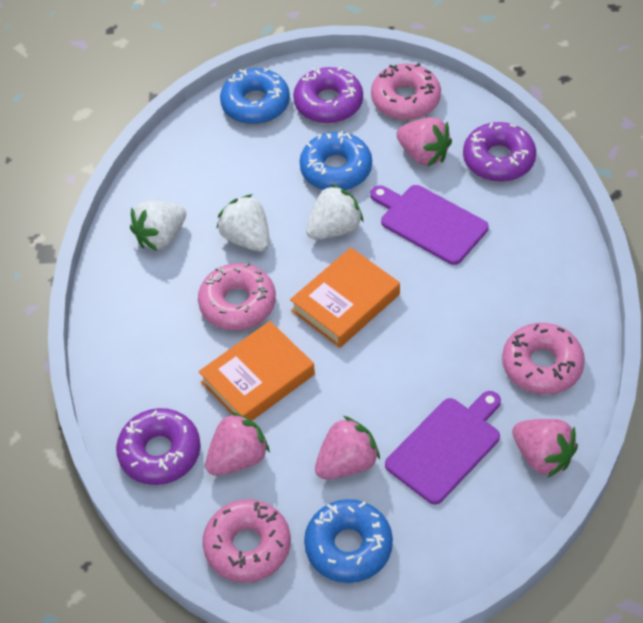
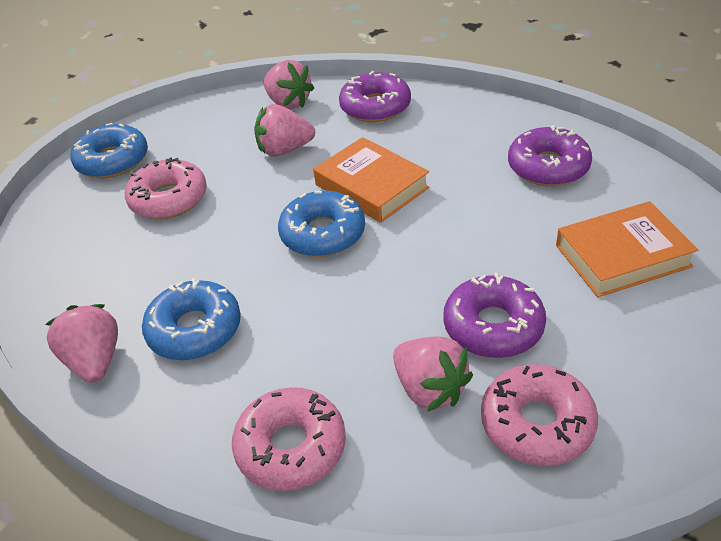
pink donut: 4 -> 3
purple cutting board: 2 -> 0
white strawberry: 3 -> 0

